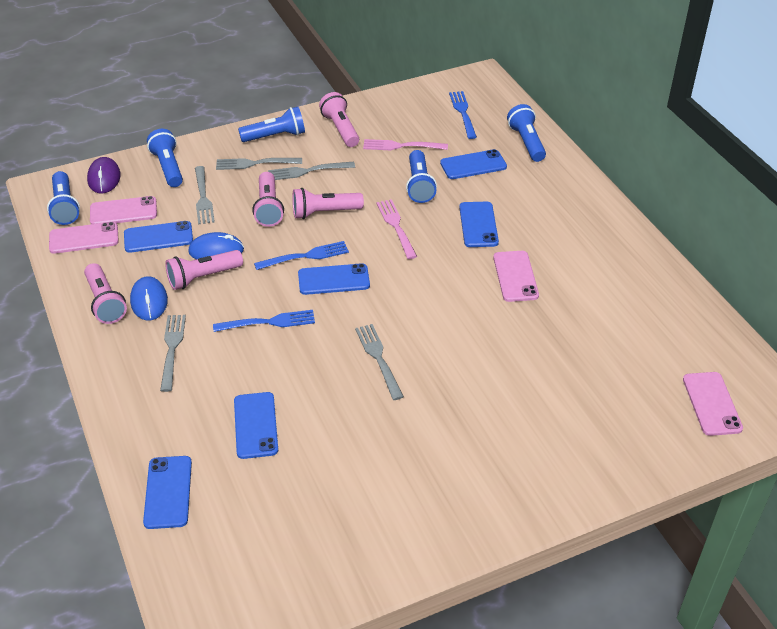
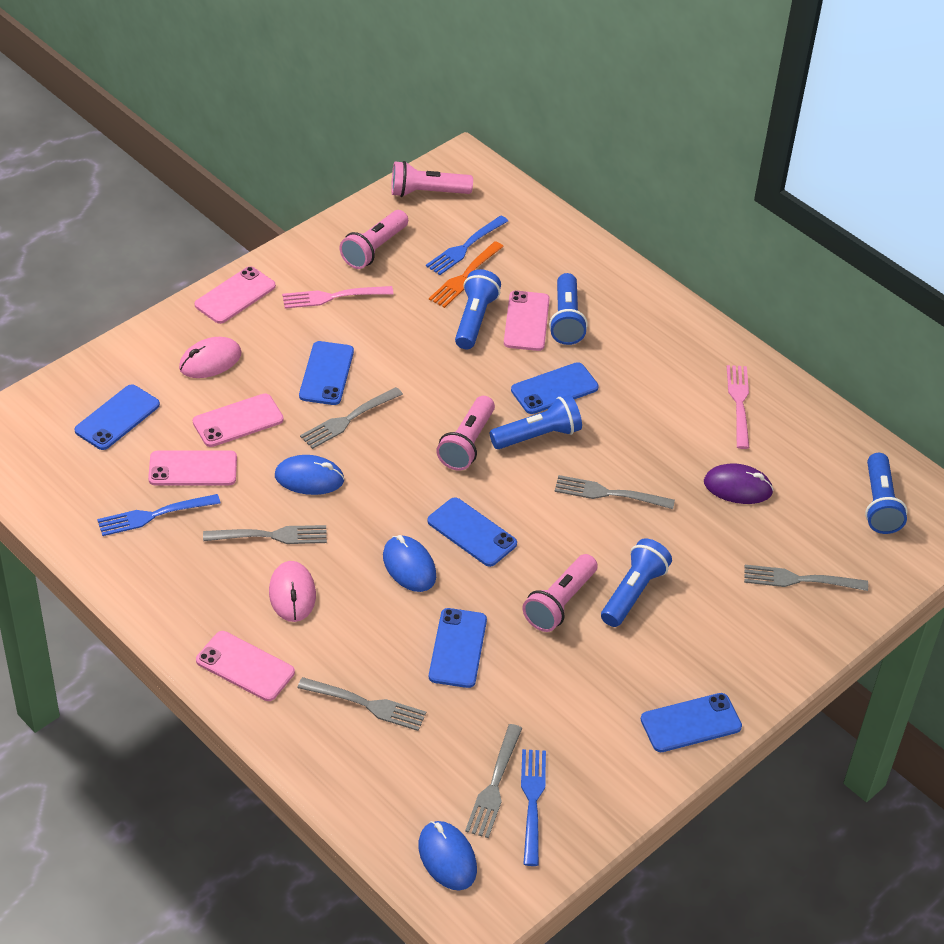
blue mouse: 2 -> 3
grey fork: 5 -> 6
orange fork: 0 -> 1
pink flashlight: 5 -> 4
pink mouse: 0 -> 2
pink phone: 4 -> 5

